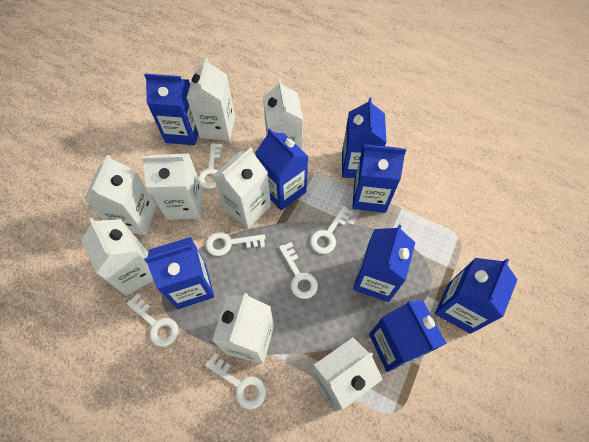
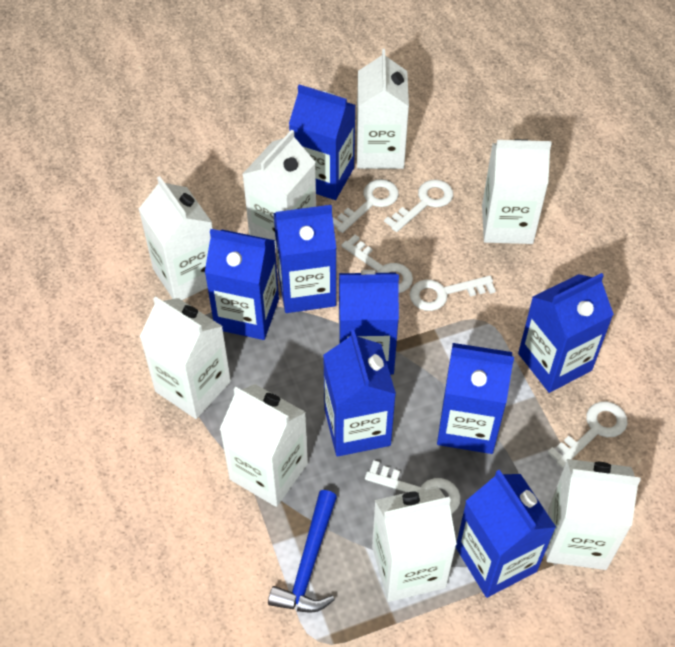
blue hammer: 0 -> 1

